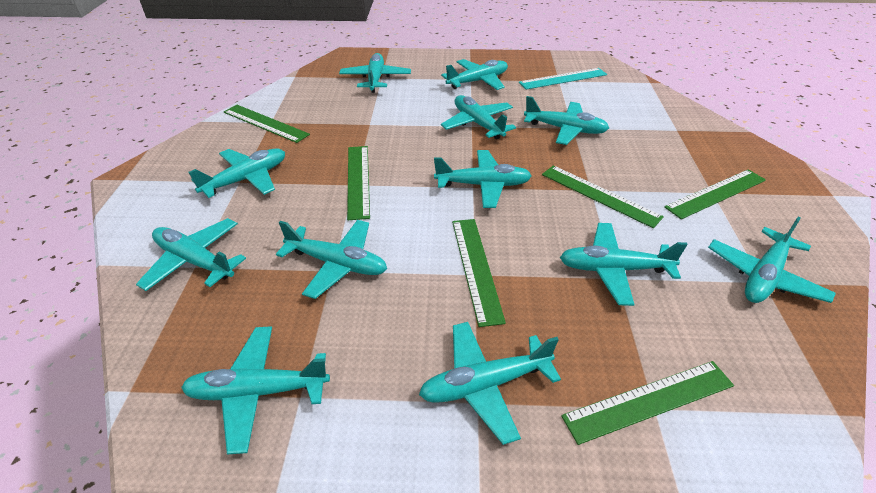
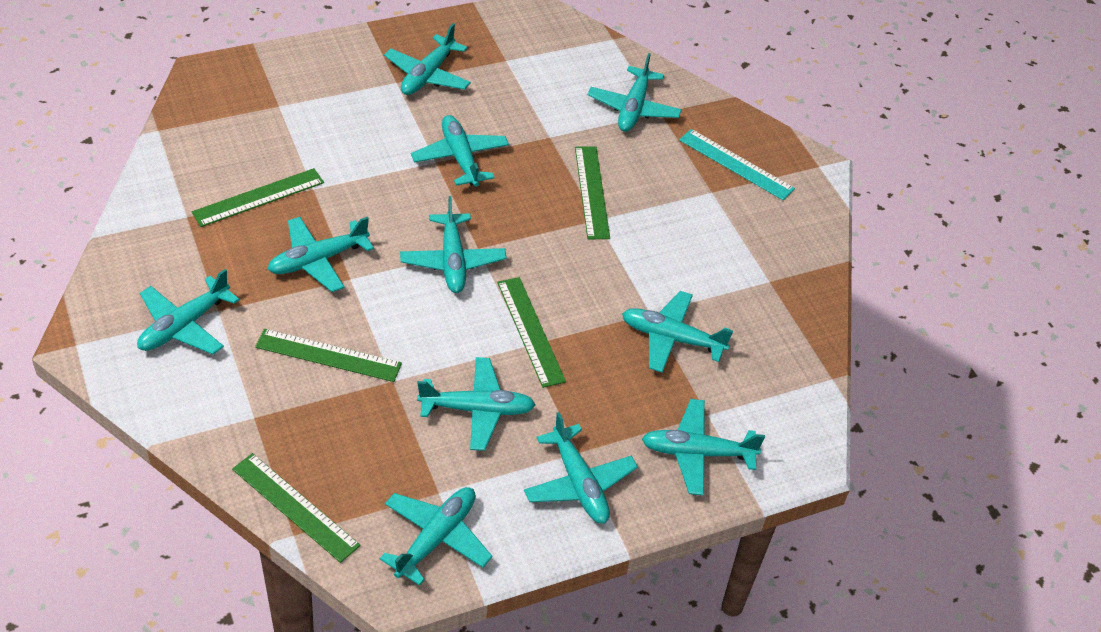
green ruler: 6 -> 5
turquoise plane: 12 -> 11

